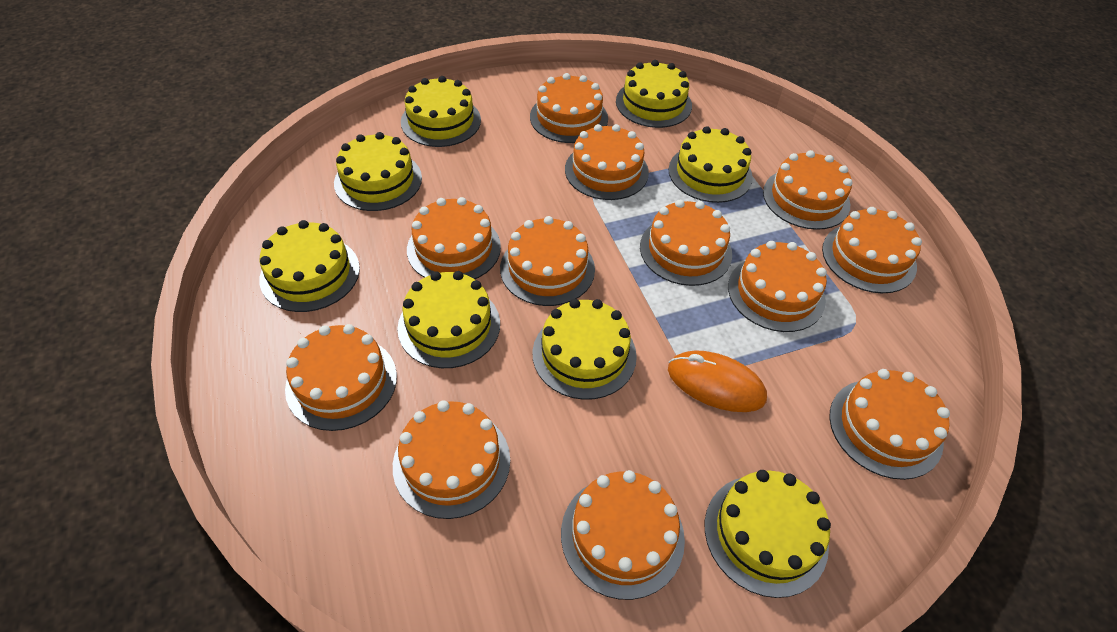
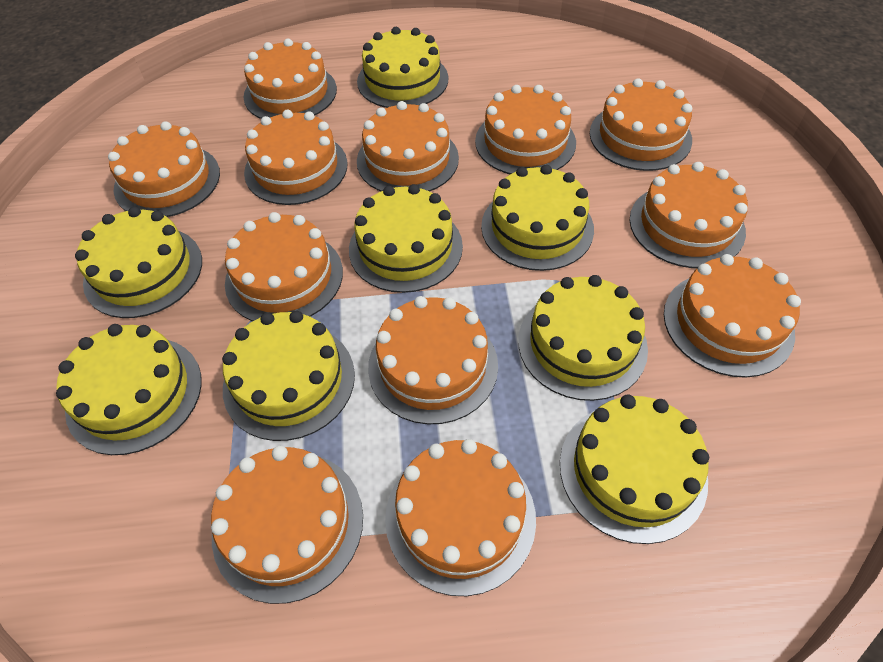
orange mouse: 1 -> 0

